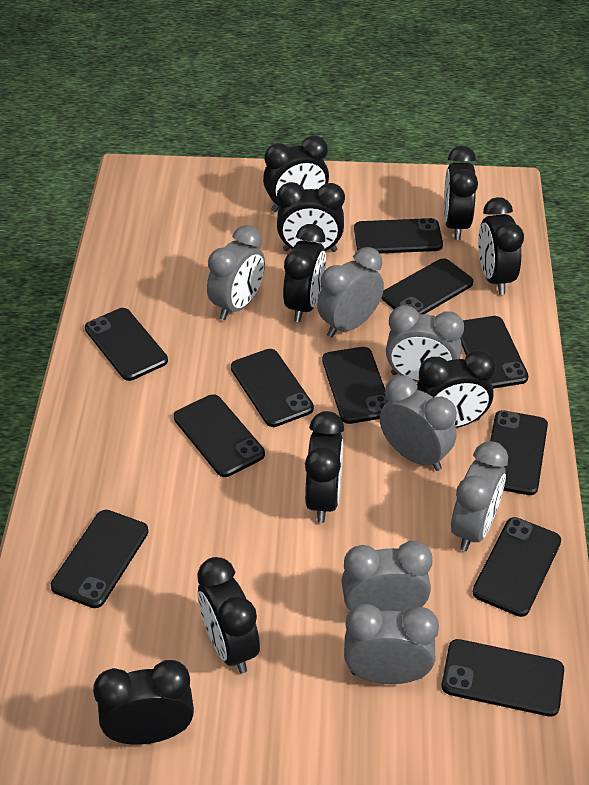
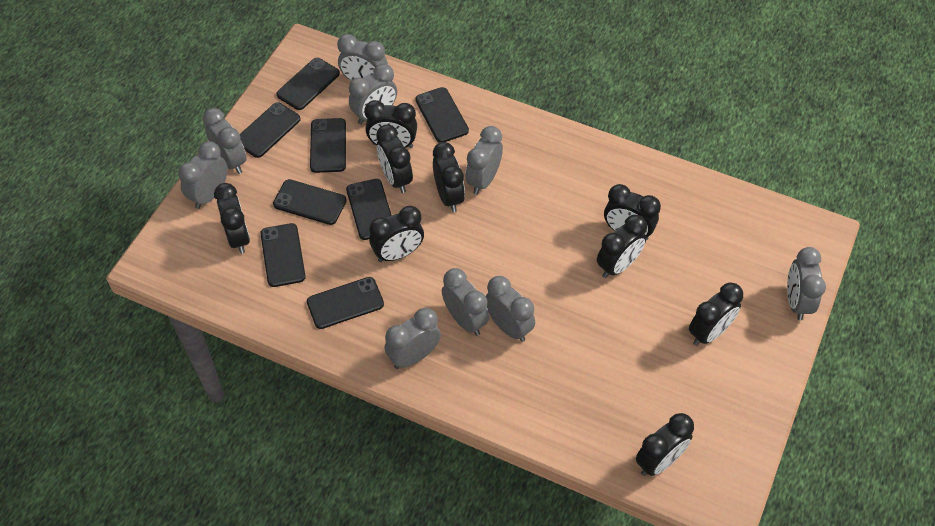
black phone: 11 -> 8
grey clock: 7 -> 9

